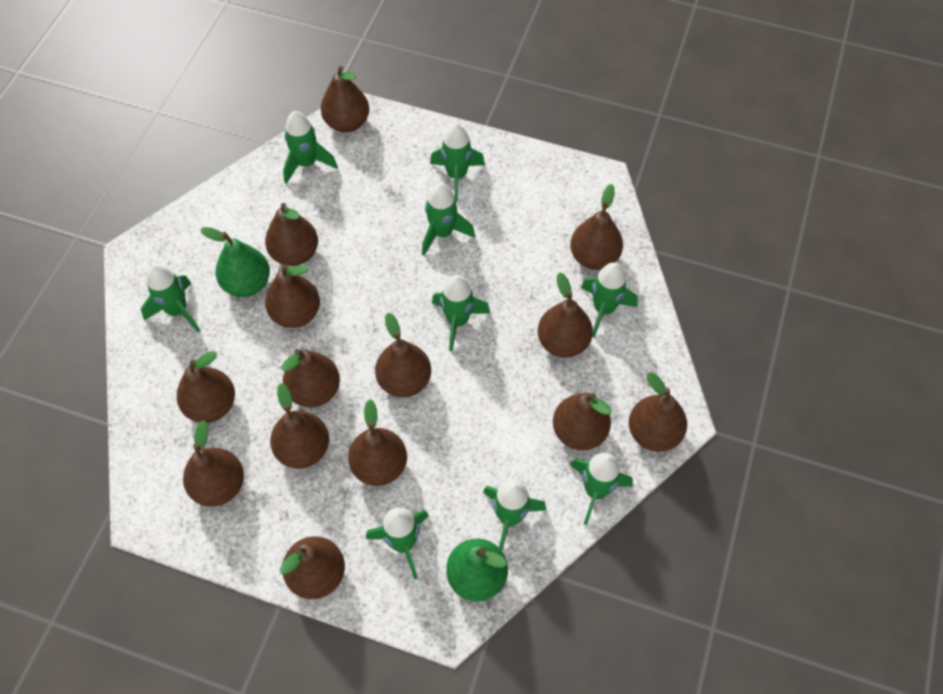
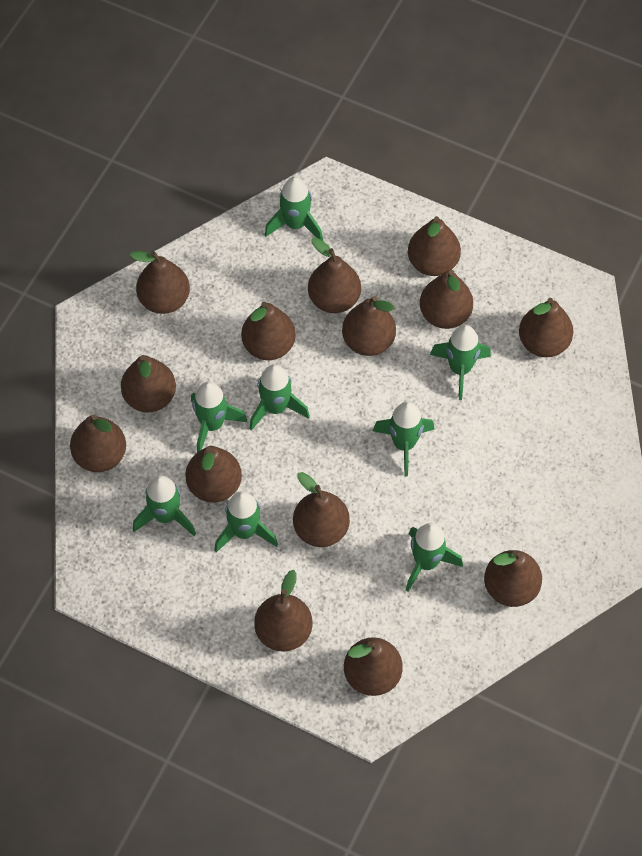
green pear: 2 -> 0
green rocket: 9 -> 8

